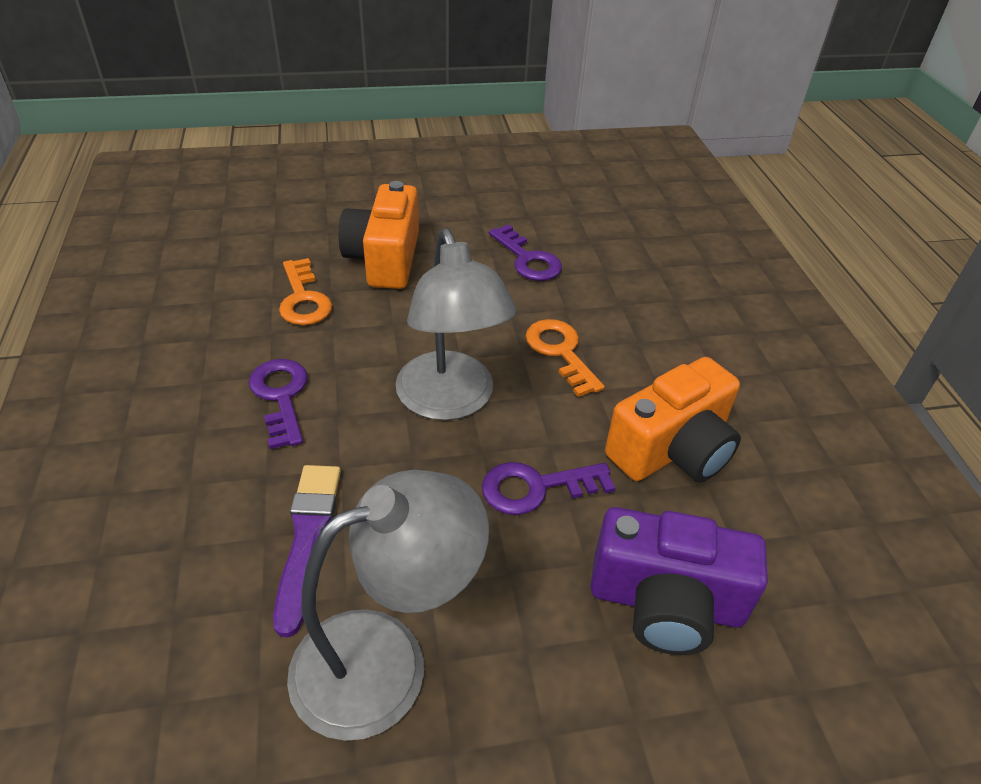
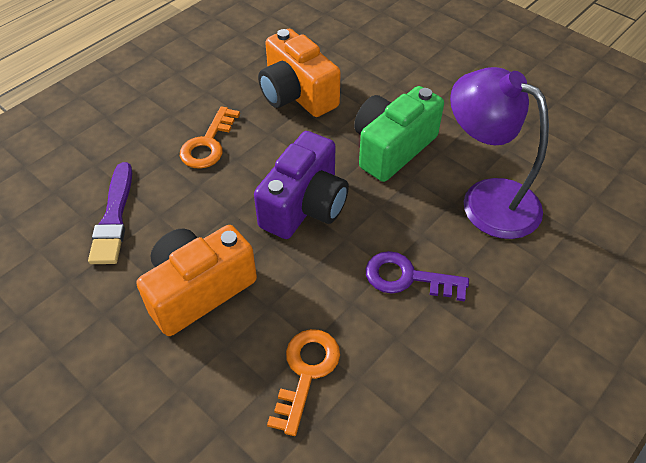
green camera: 0 -> 1
grey lamp: 2 -> 0
purple key: 3 -> 1
purple lamp: 0 -> 1

